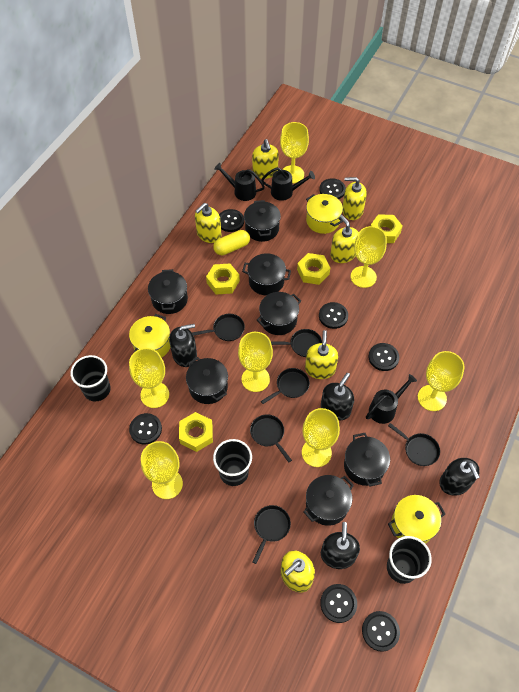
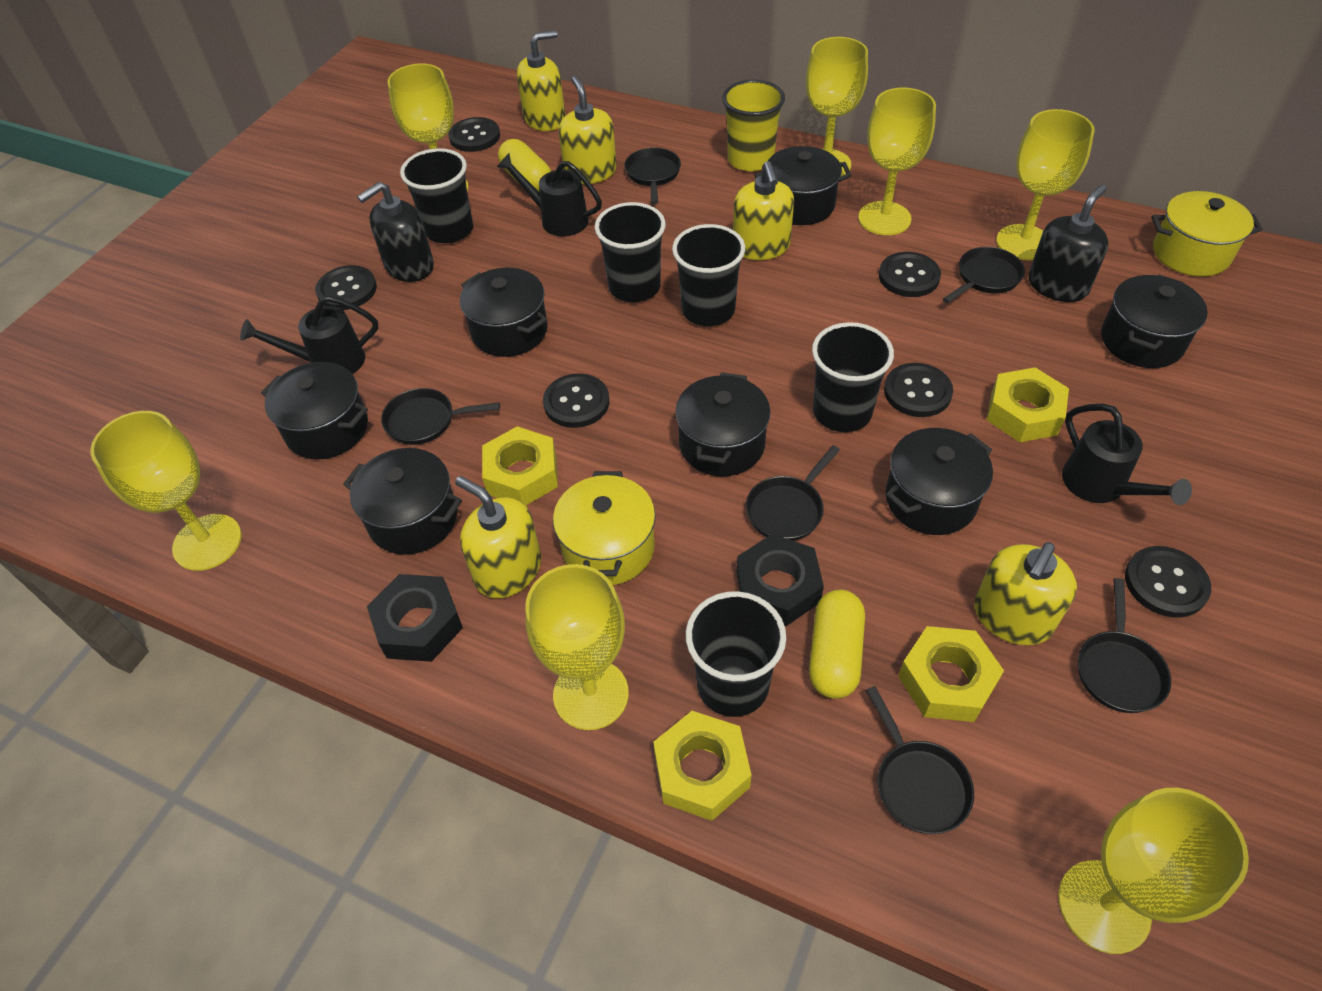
black button: 7 -> 6
black cup: 3 -> 5
black nut: 0 -> 2
black soap dispenser: 4 -> 2
yellow capsule: 1 -> 2
yellow cup: 0 -> 1
yellow pot: 3 -> 2
yellow soap dispenser: 6 -> 5

